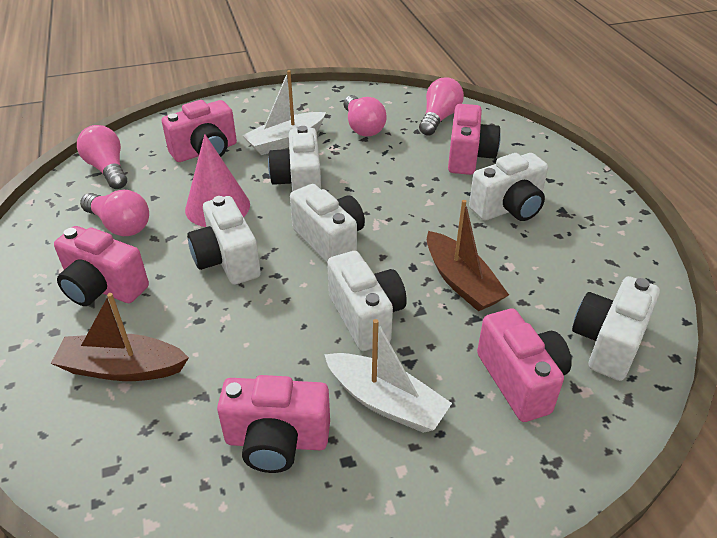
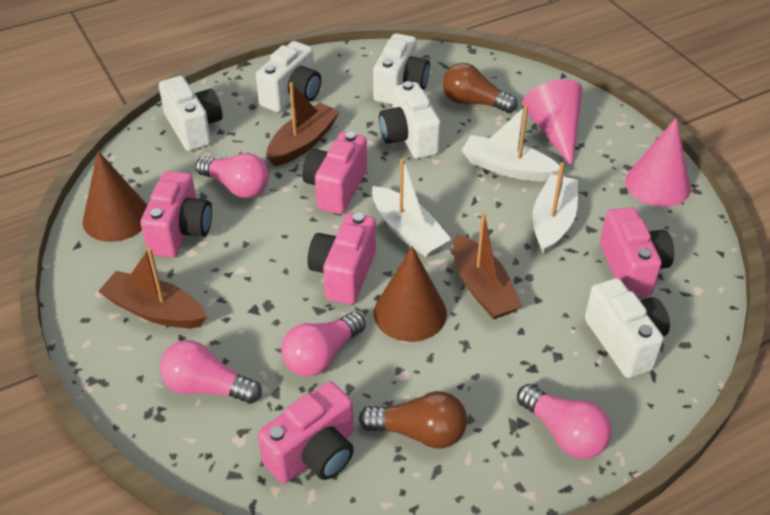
brown boat: 2 -> 3
brown cone: 0 -> 2
brown light bulb: 0 -> 2
pink cone: 1 -> 2
white boat: 2 -> 3
white camera: 6 -> 5

